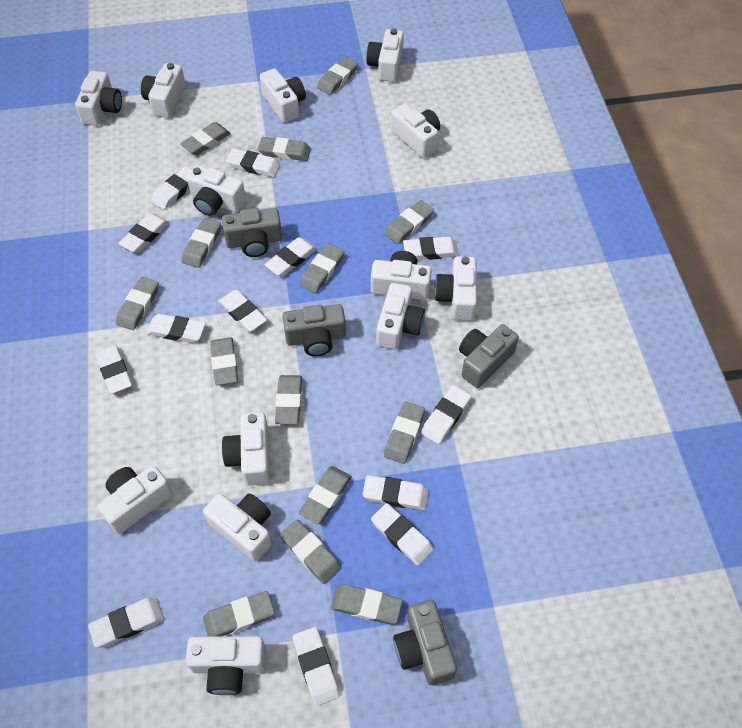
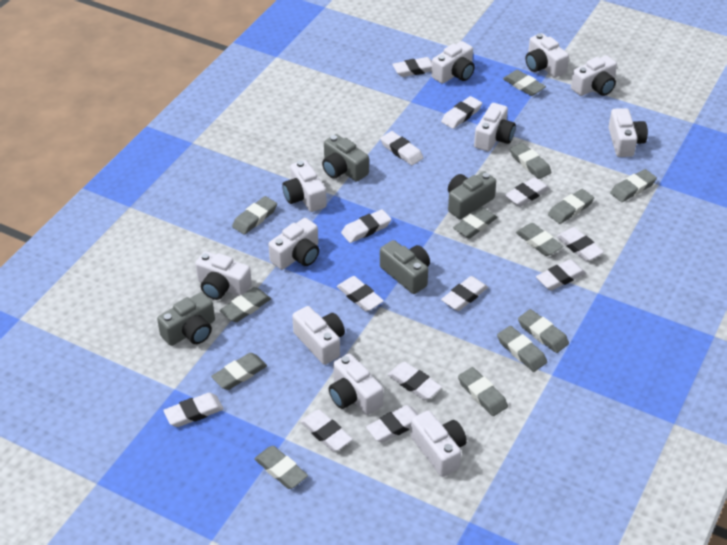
grey eraser: 14 -> 13
white camera: 13 -> 11

